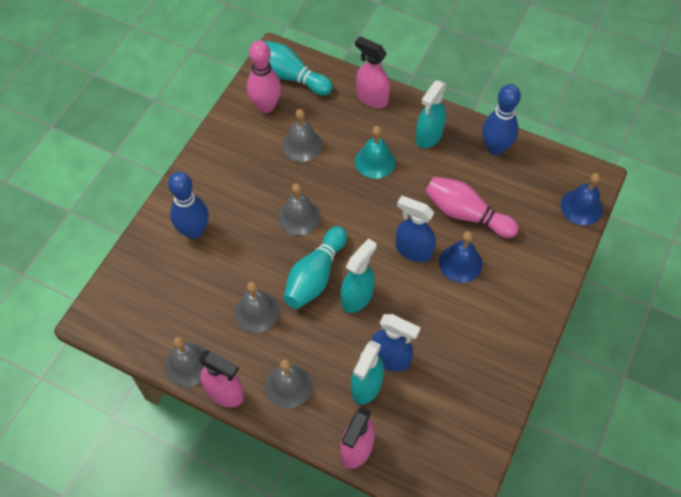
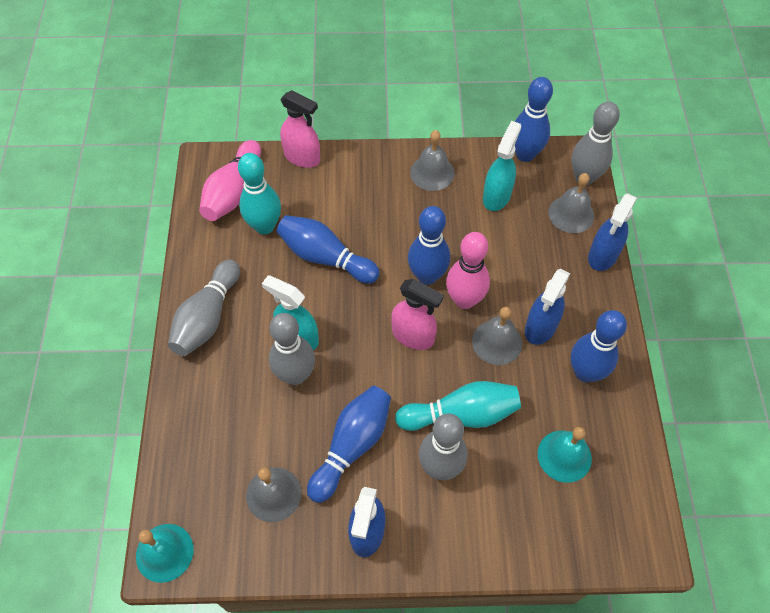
blue bell: 2 -> 0
blue bowling pin: 2 -> 5
blue spray bottle: 2 -> 3
grey bell: 5 -> 4
grey bowling pin: 0 -> 4
pink spray bottle: 3 -> 2
turquoise bell: 1 -> 2
turquoise spray bottle: 3 -> 2

